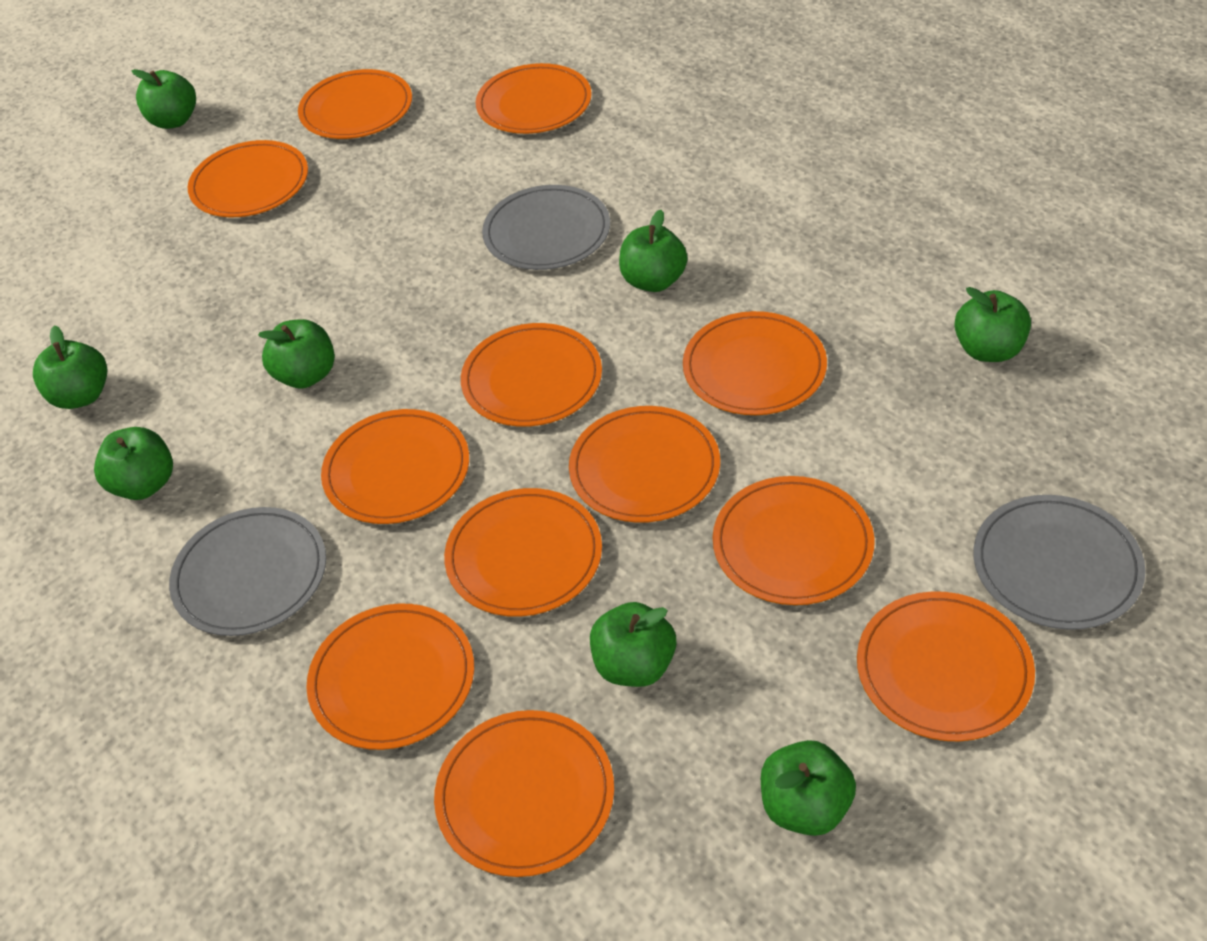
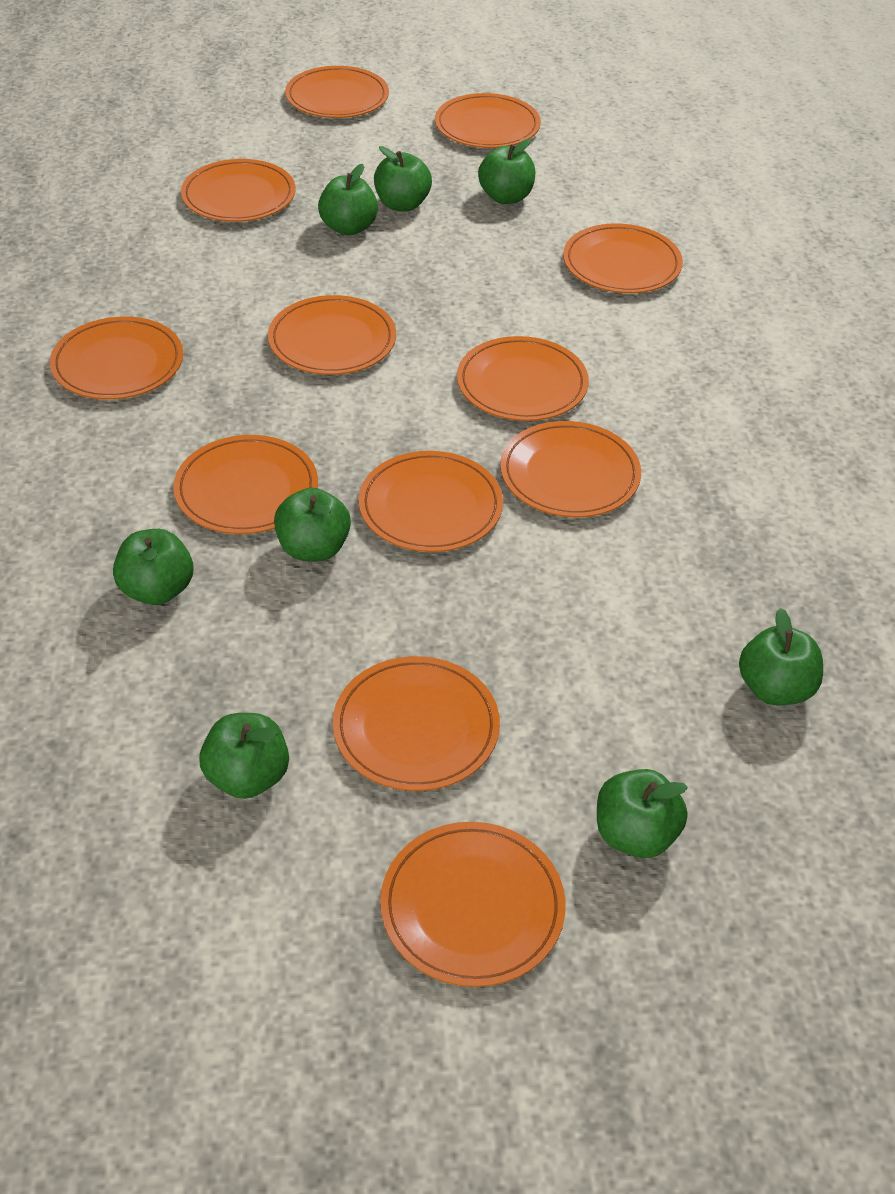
grey plate: 3 -> 0

